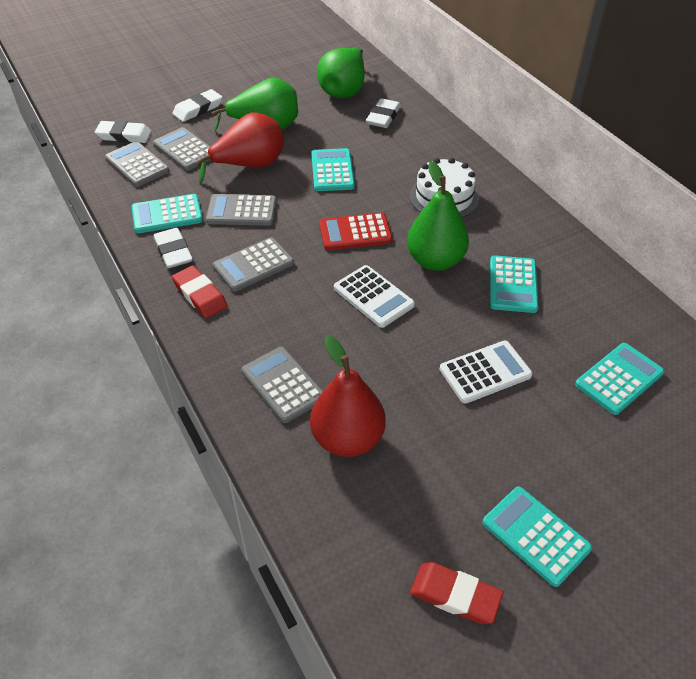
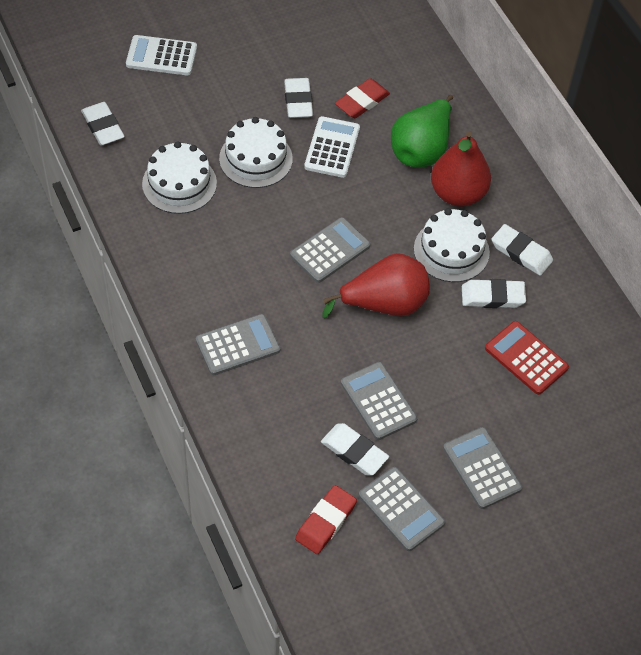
green pear: 3 -> 1
turquoise calculator: 5 -> 0
white cake: 1 -> 3
white eraser: 4 -> 5

